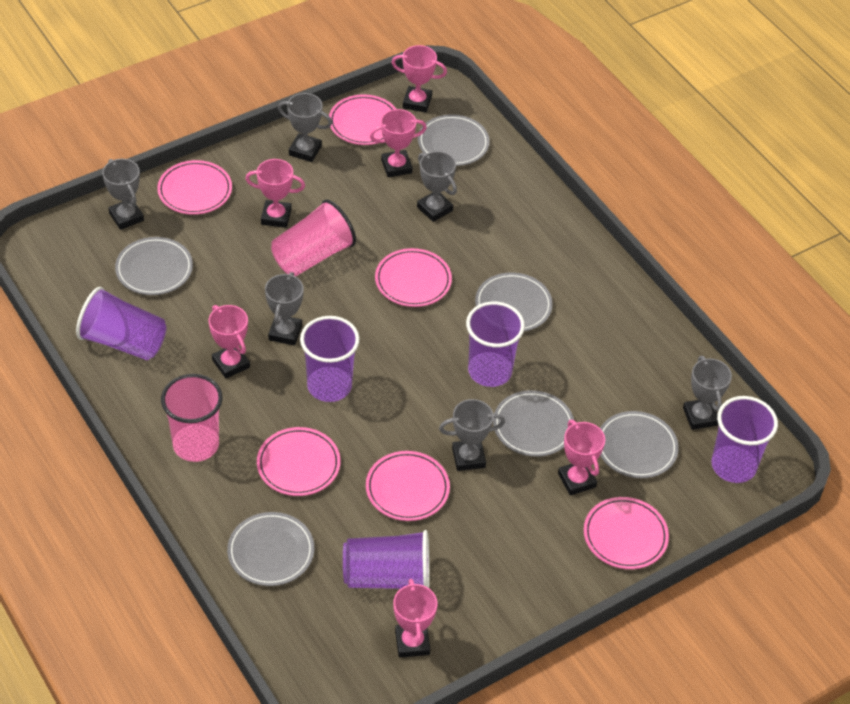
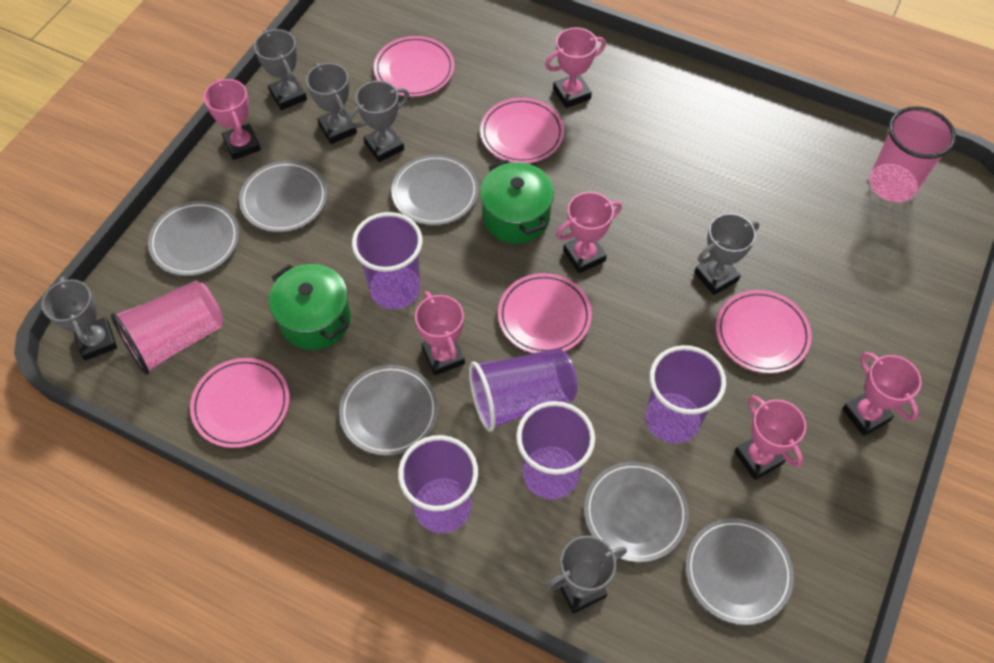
green pot: 0 -> 2
pink plate: 6 -> 5

